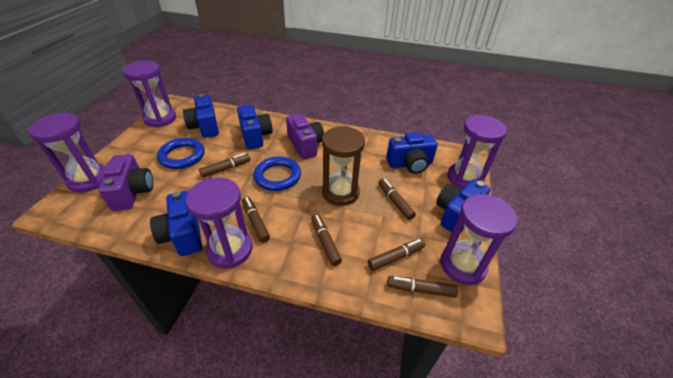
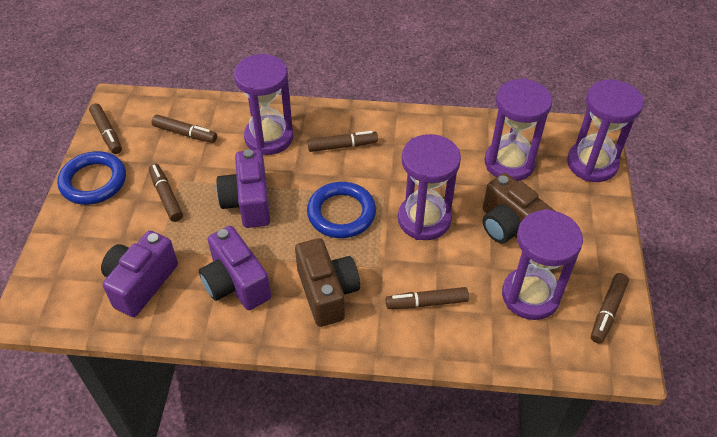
blue camera: 5 -> 0
brown camera: 0 -> 2
brown hourglass: 1 -> 0
purple camera: 2 -> 3

